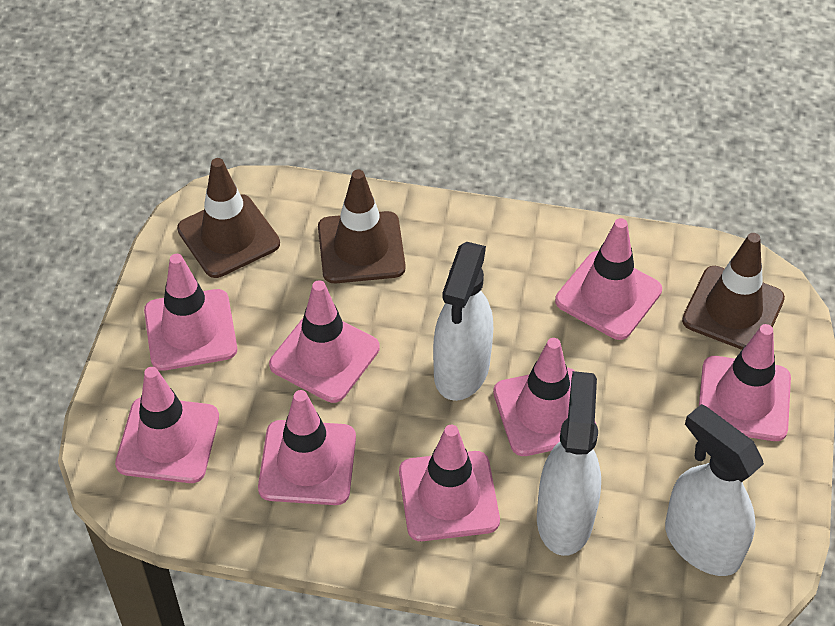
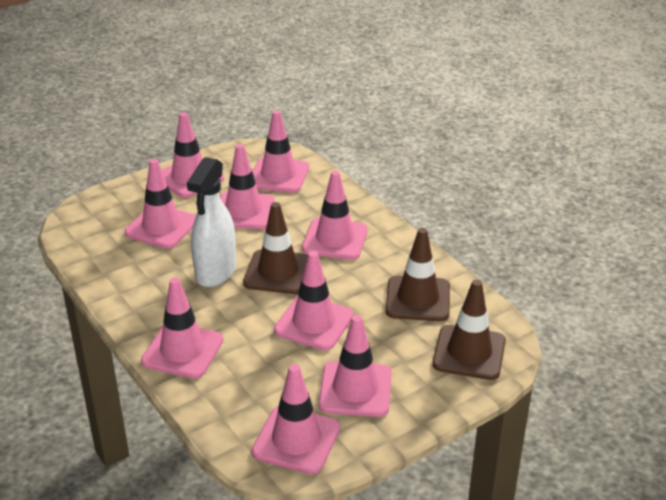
pink traffic cone: 8 -> 9
white spray bottle: 3 -> 1

